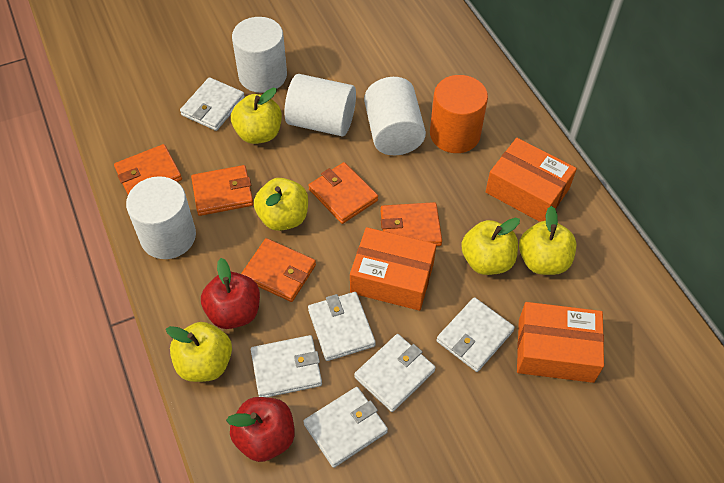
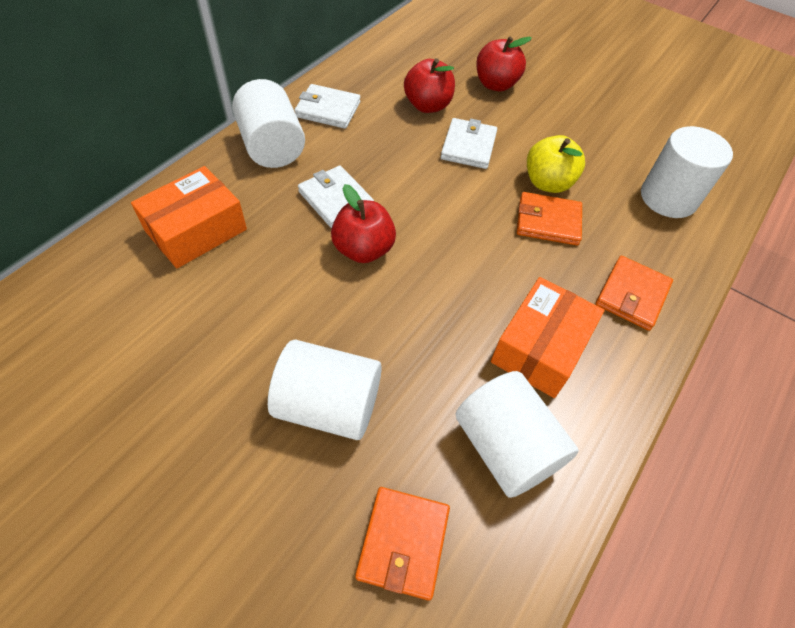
orange box: 3 -> 2
orange cylinder: 1 -> 0
orange wallet: 5 -> 3
red apple: 2 -> 3
white wallet: 6 -> 3
yellow apple: 5 -> 1

